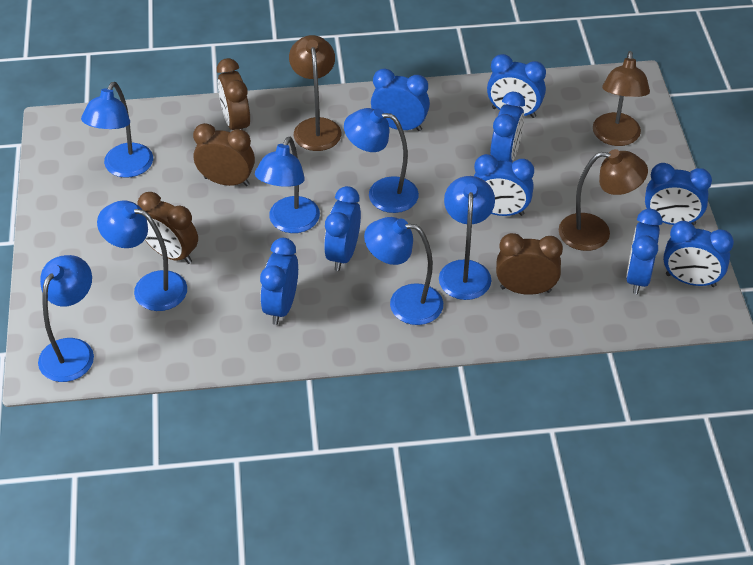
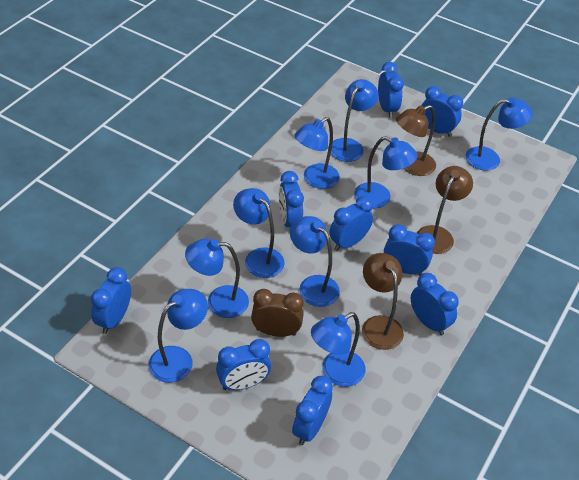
blue lamp: 7 -> 9
brown clock: 4 -> 1

